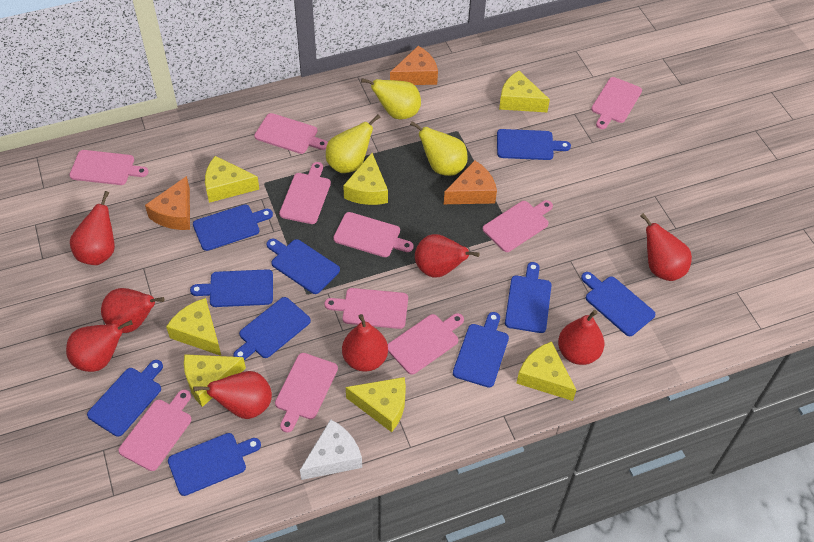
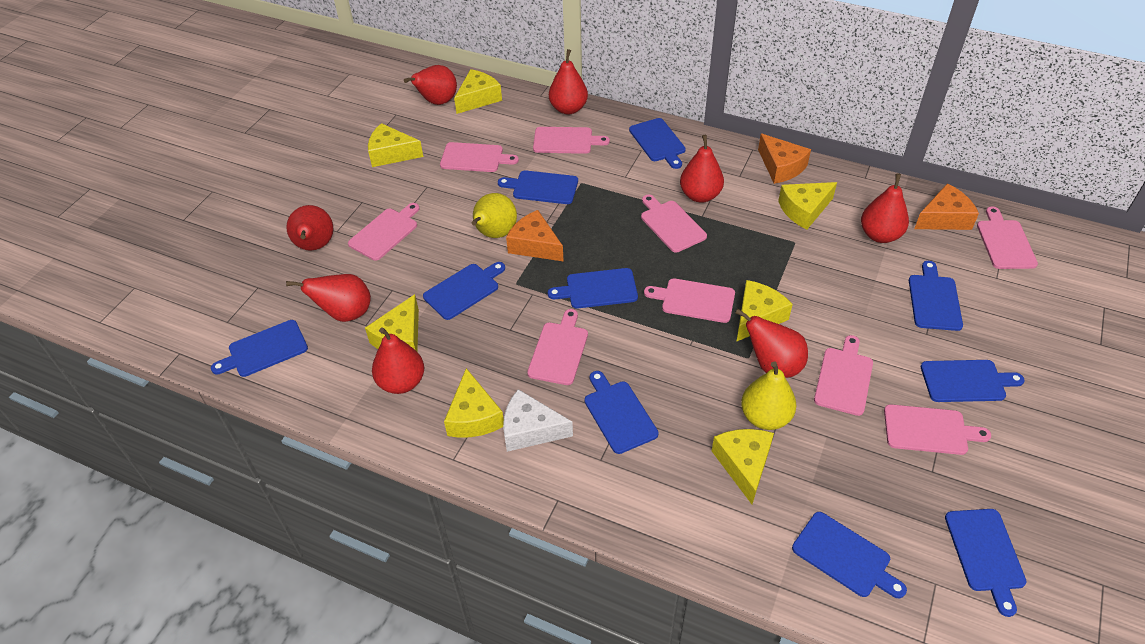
pink cutting board: 10 -> 9
yellow pear: 3 -> 2

